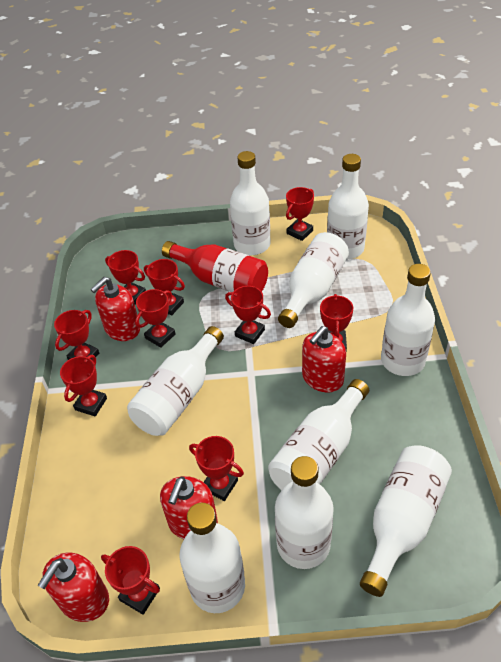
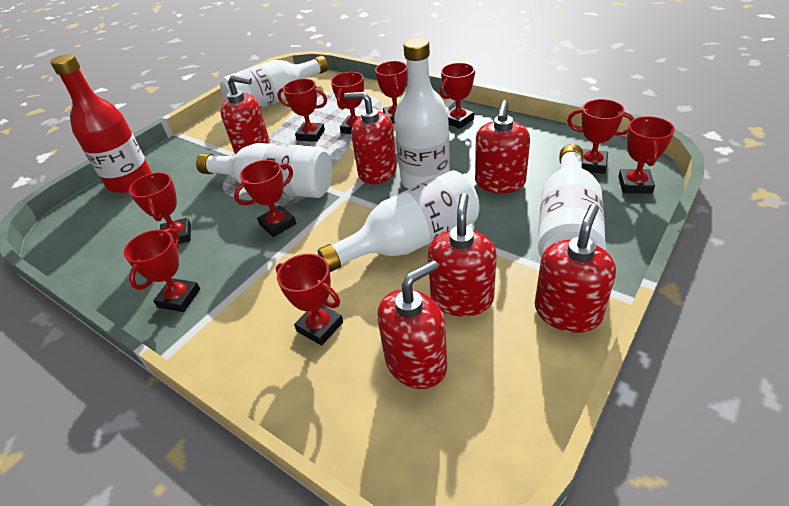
red soap dispenser: 4 -> 6
white bottle: 9 -> 5

